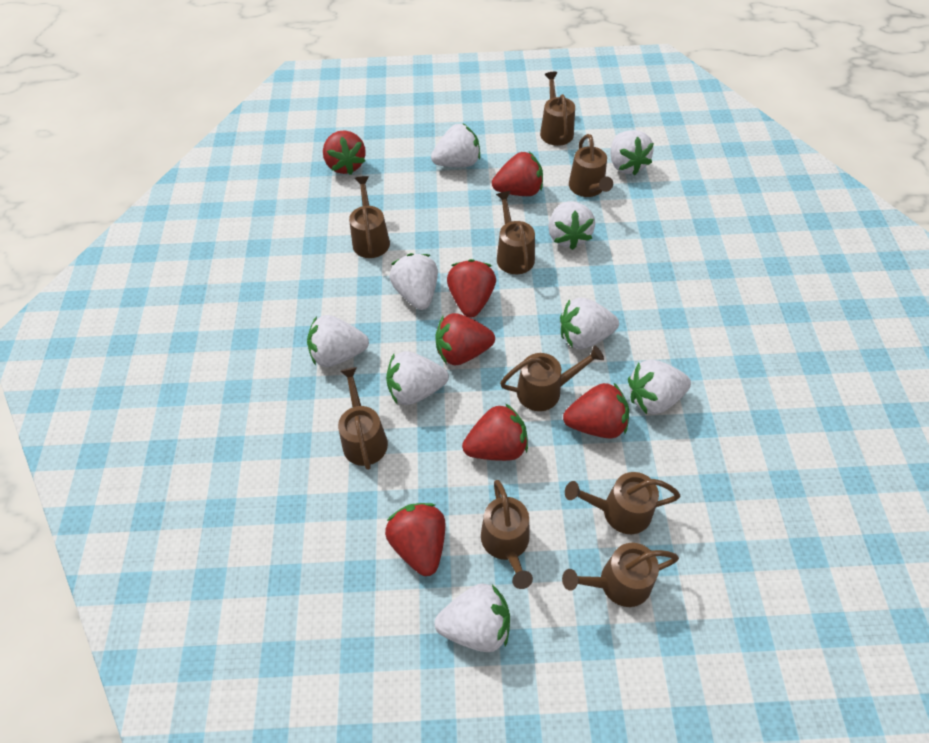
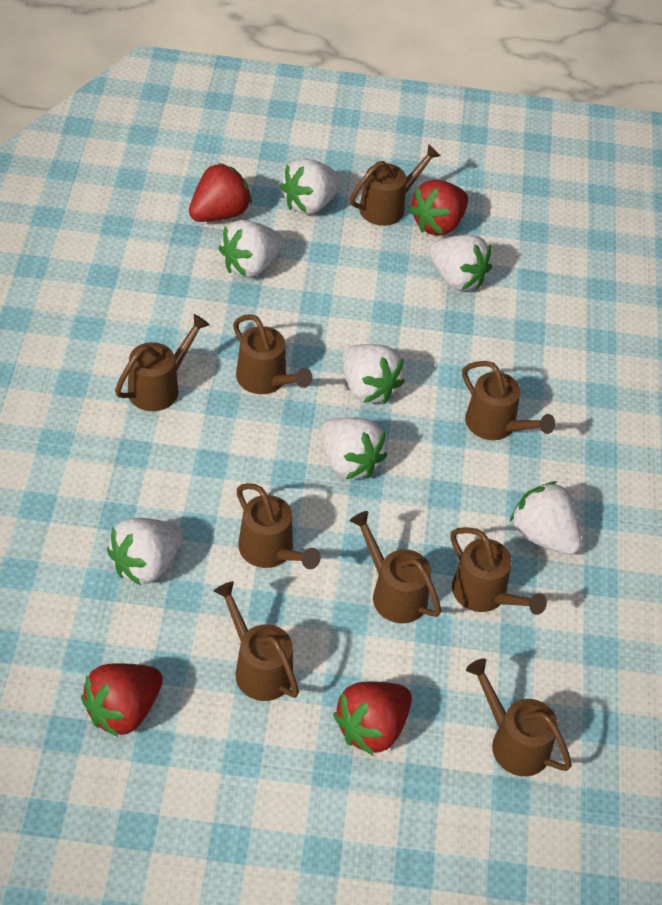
red strawberry: 7 -> 4
white strawberry: 9 -> 7

